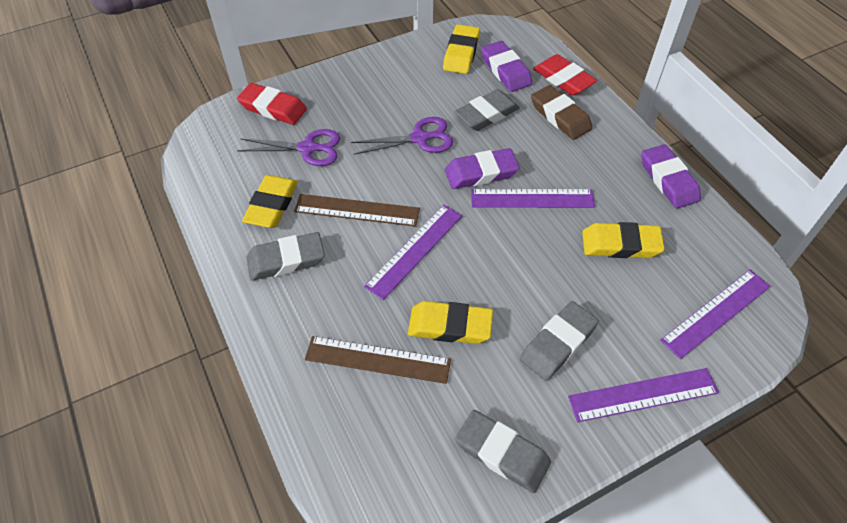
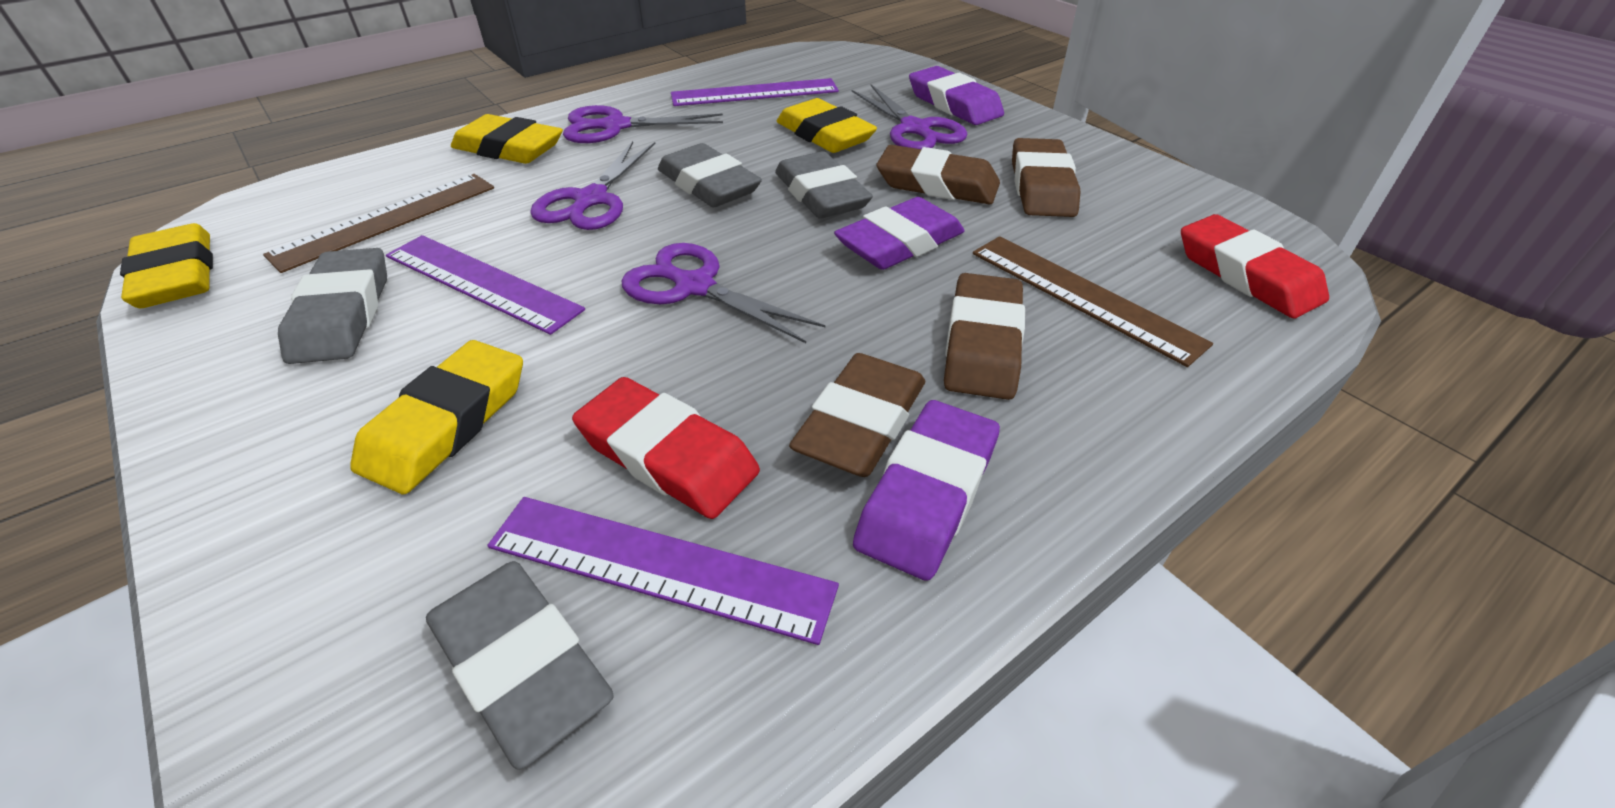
brown eraser: 1 -> 4
purple ruler: 4 -> 3
purple scissors: 2 -> 4

